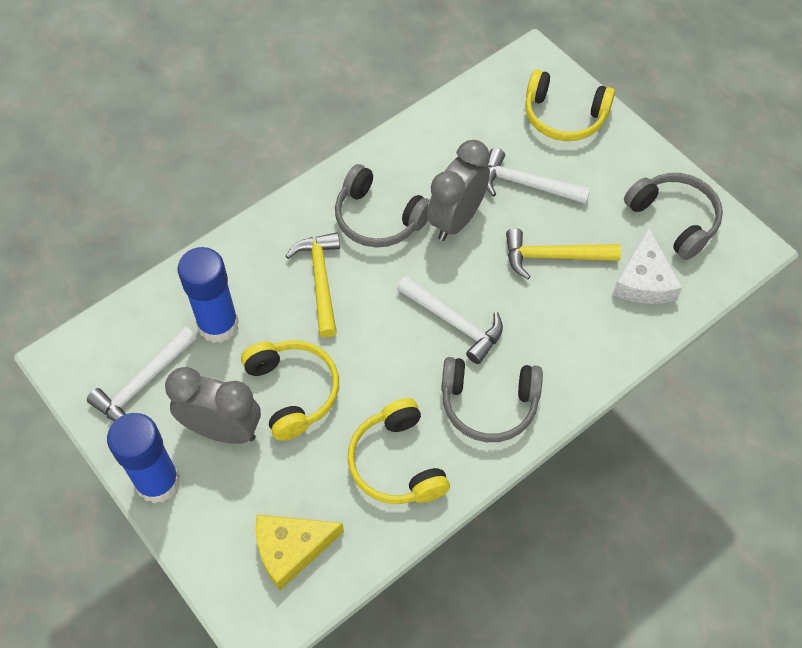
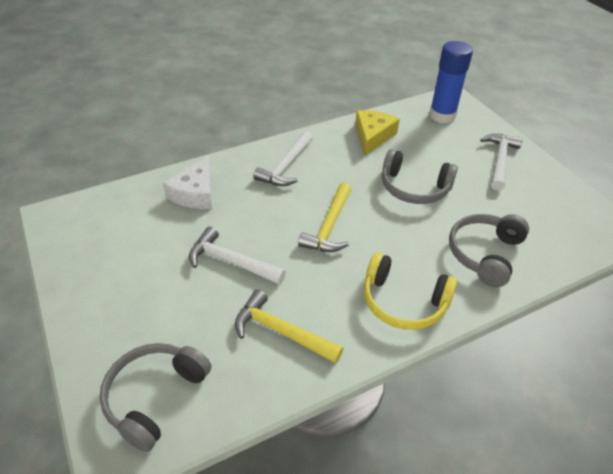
blue glue stick: 2 -> 1
grey clock: 2 -> 0
yellow headphones: 3 -> 1

